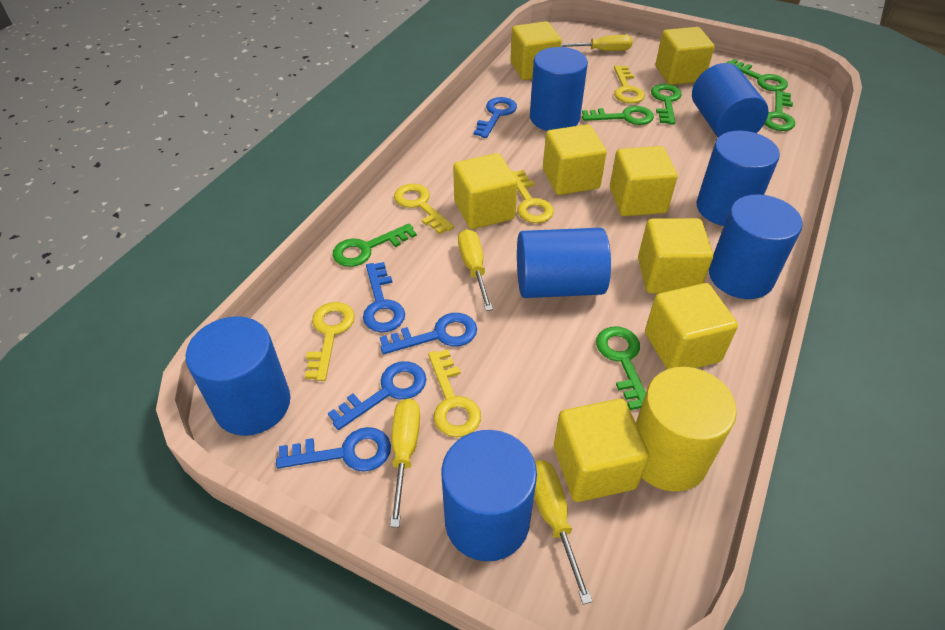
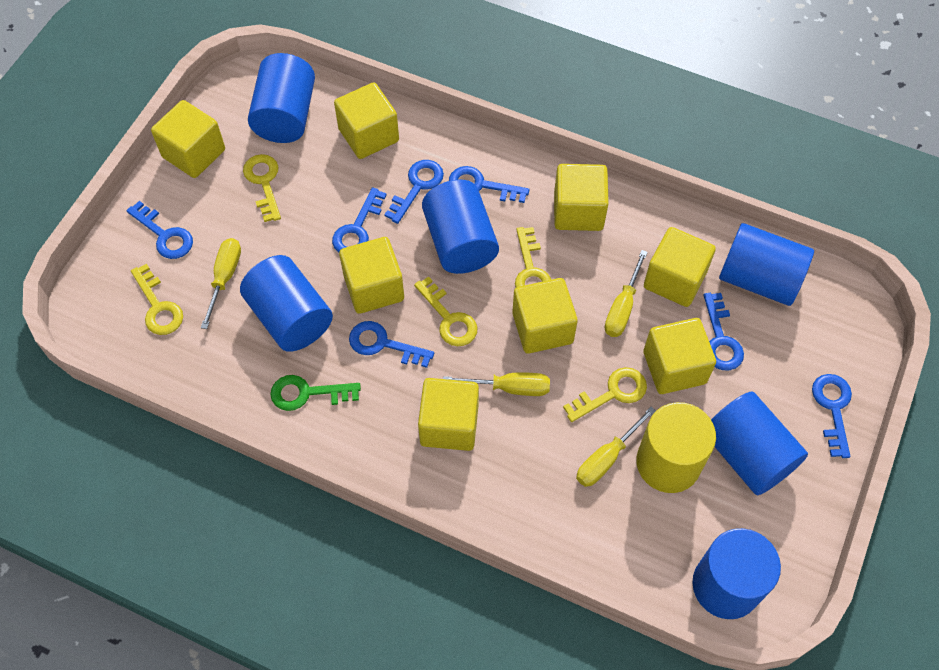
blue cylinder: 7 -> 6
blue key: 5 -> 7
green key: 6 -> 1

